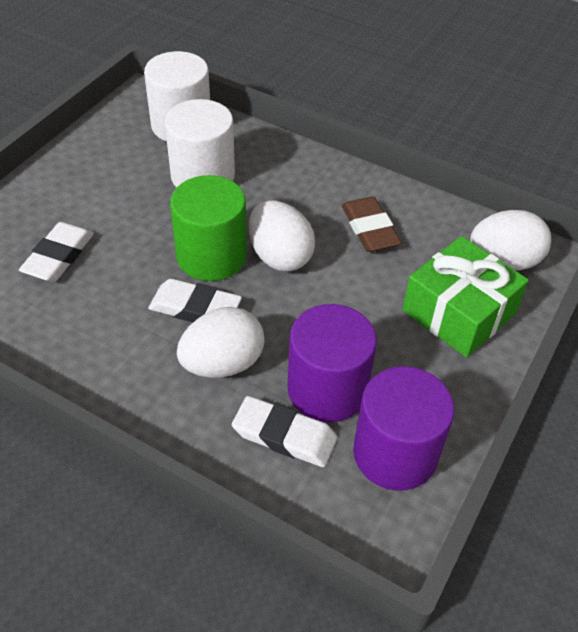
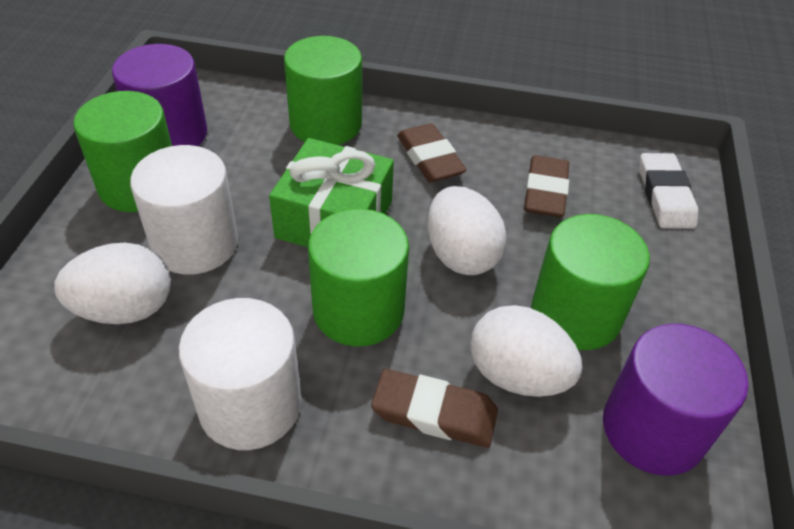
brown eraser: 1 -> 3
green cylinder: 1 -> 4
white eraser: 3 -> 1

